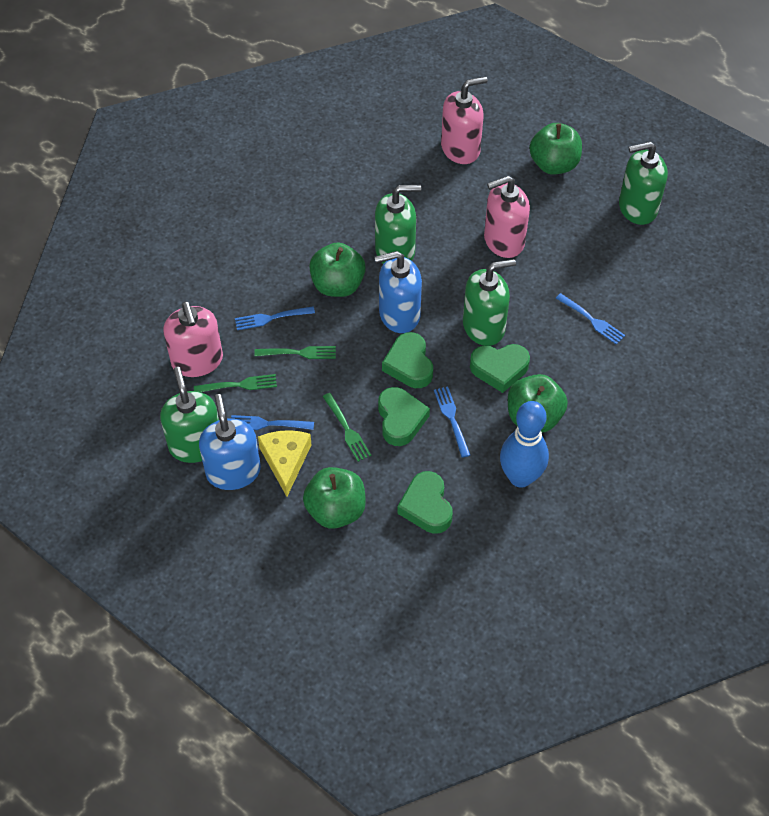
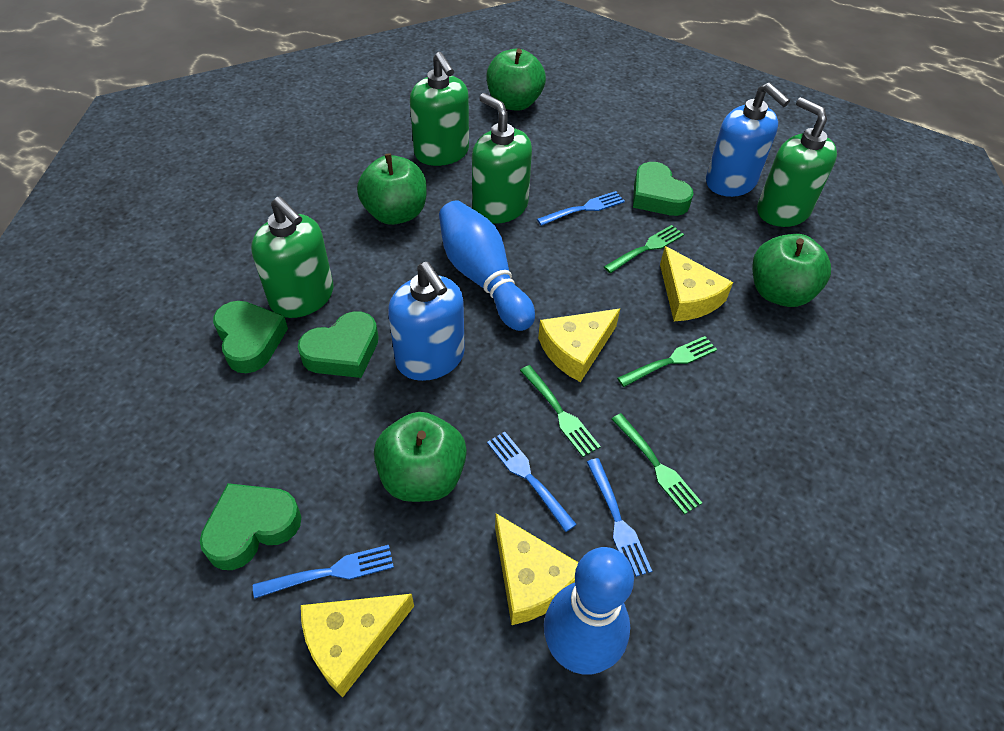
blue bowling pin: 1 -> 2
green fork: 3 -> 4
pink soap dispenser: 3 -> 0
yellow cheese: 1 -> 4

